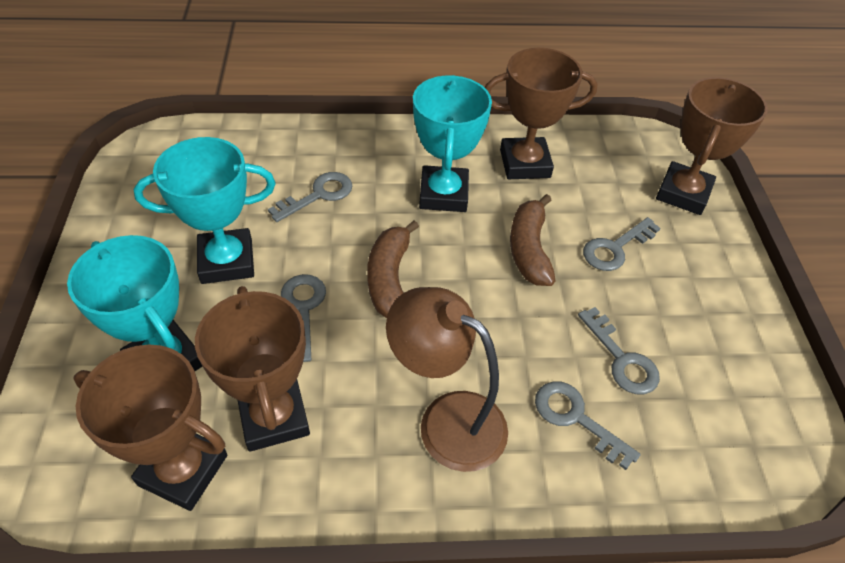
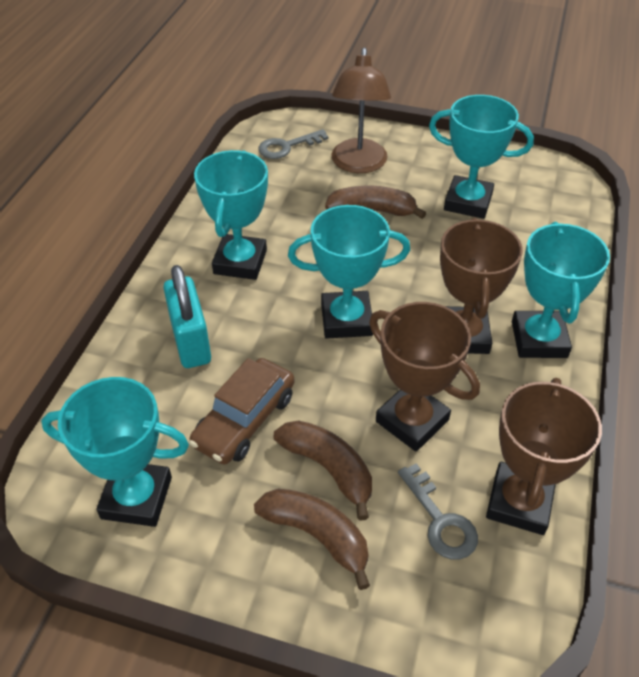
brown banana: 2 -> 3
brown car: 0 -> 1
brown trophy: 4 -> 3
grey key: 5 -> 2
turquoise padlock: 0 -> 1
turquoise trophy: 3 -> 5

